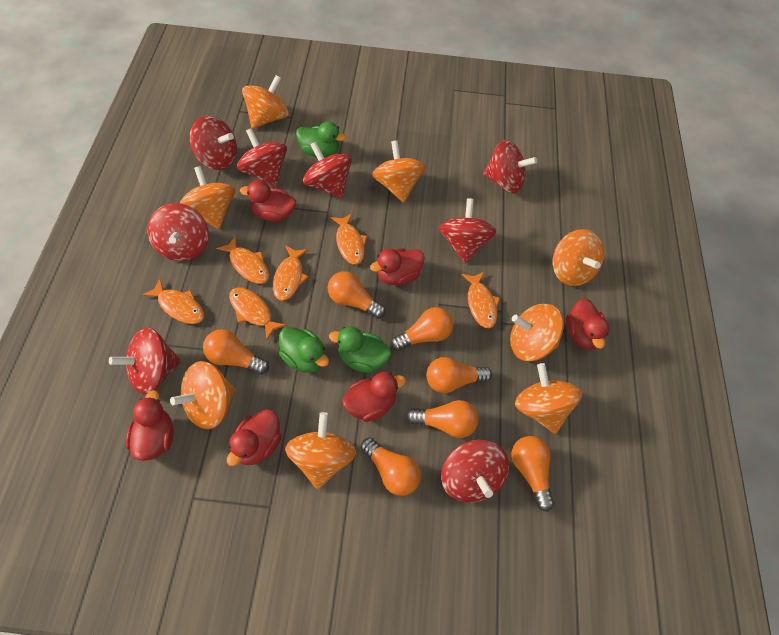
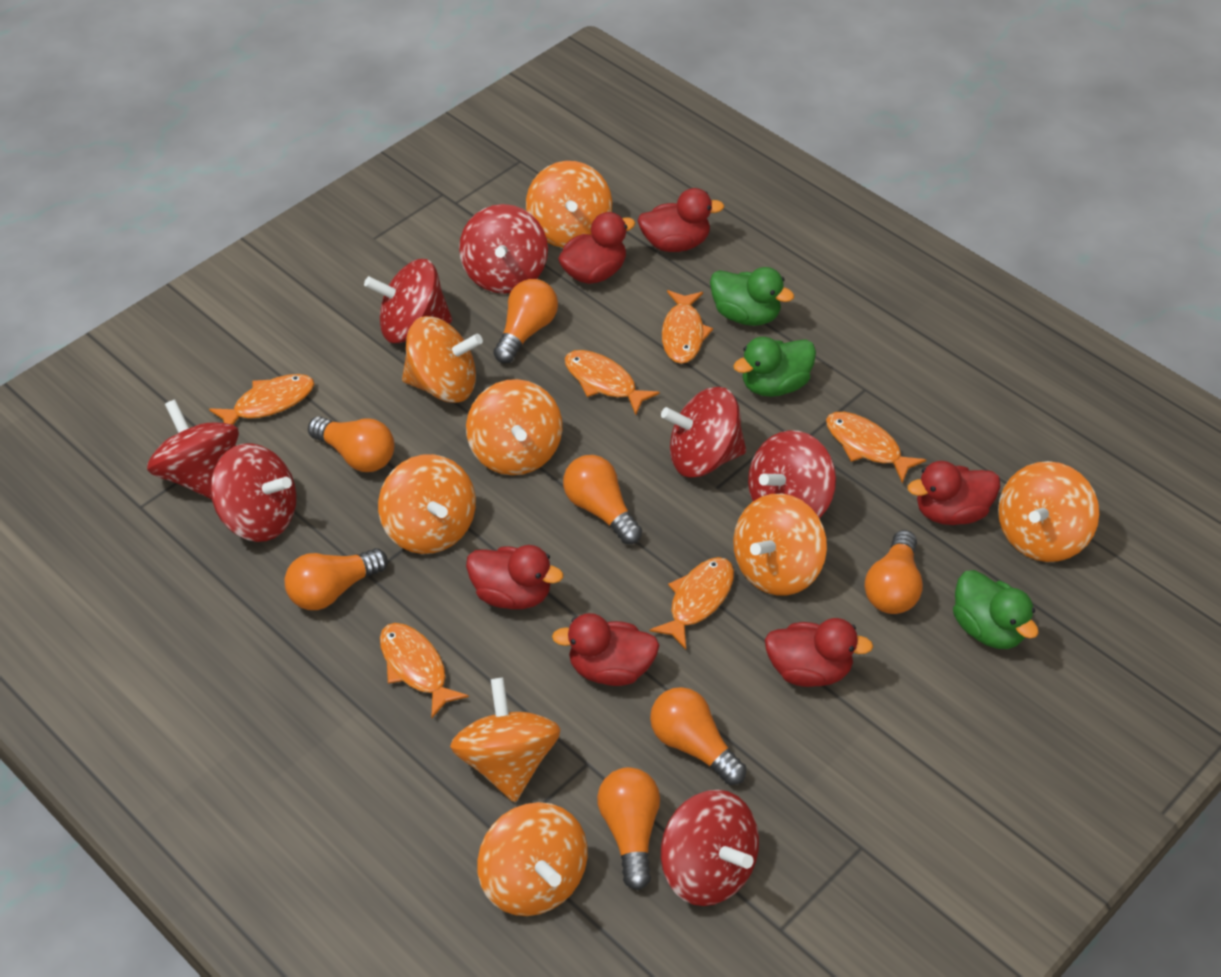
red spinning top: 8 -> 7

